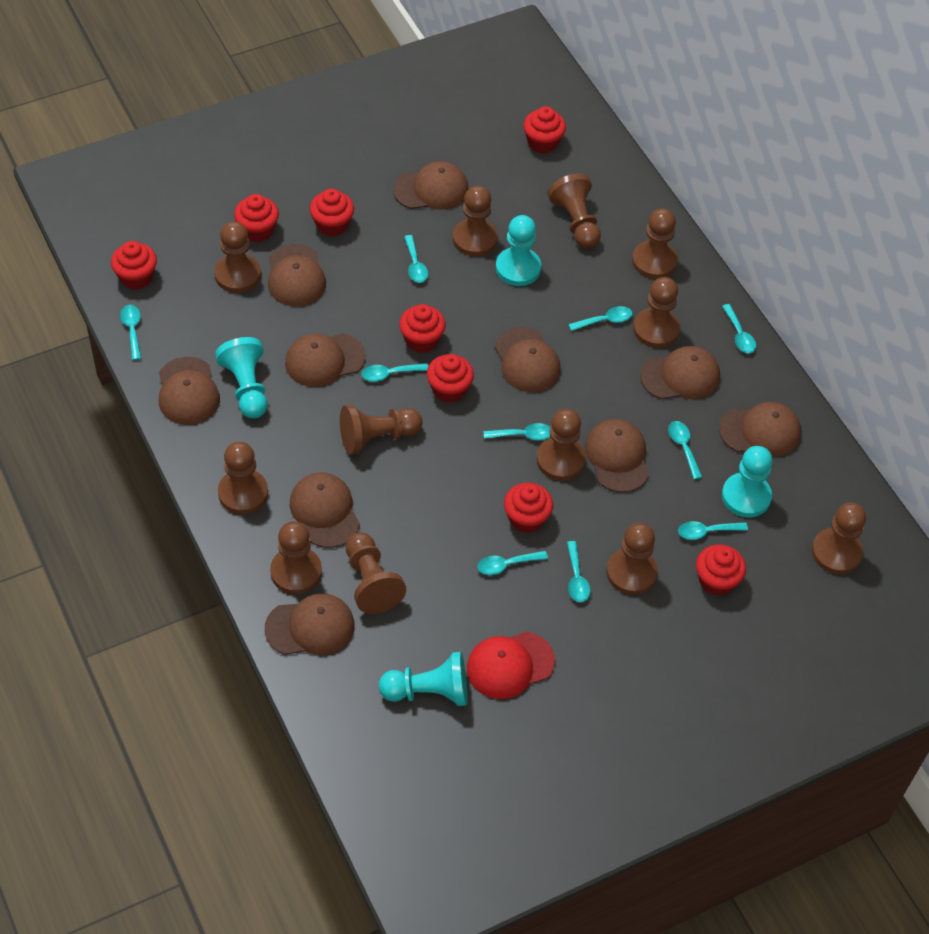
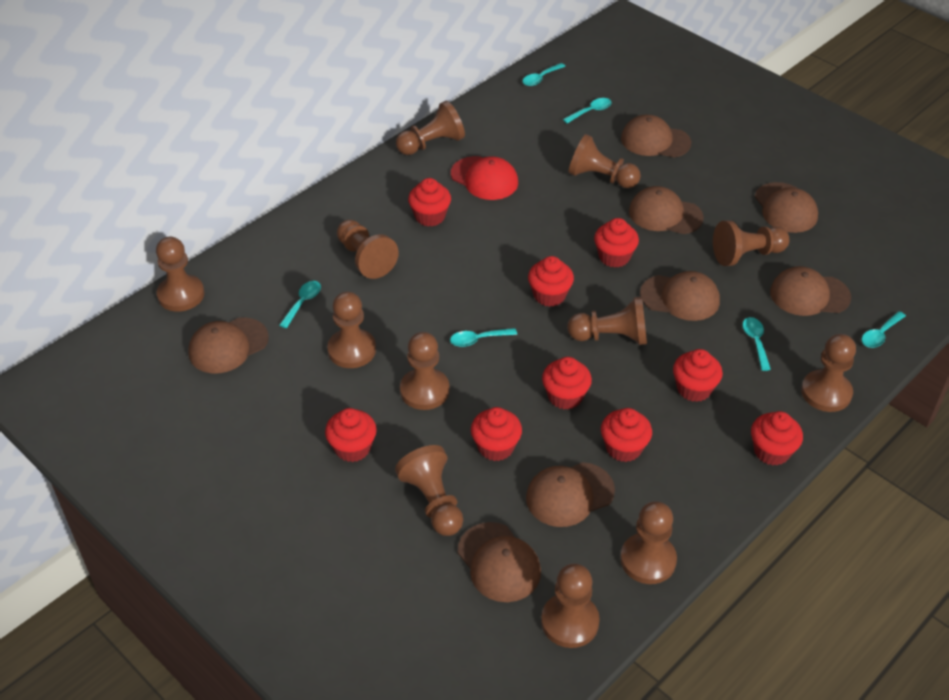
brown cap: 10 -> 8
red cupcake: 8 -> 9
turquoise pawn: 4 -> 0
turquoise spoon: 10 -> 6

